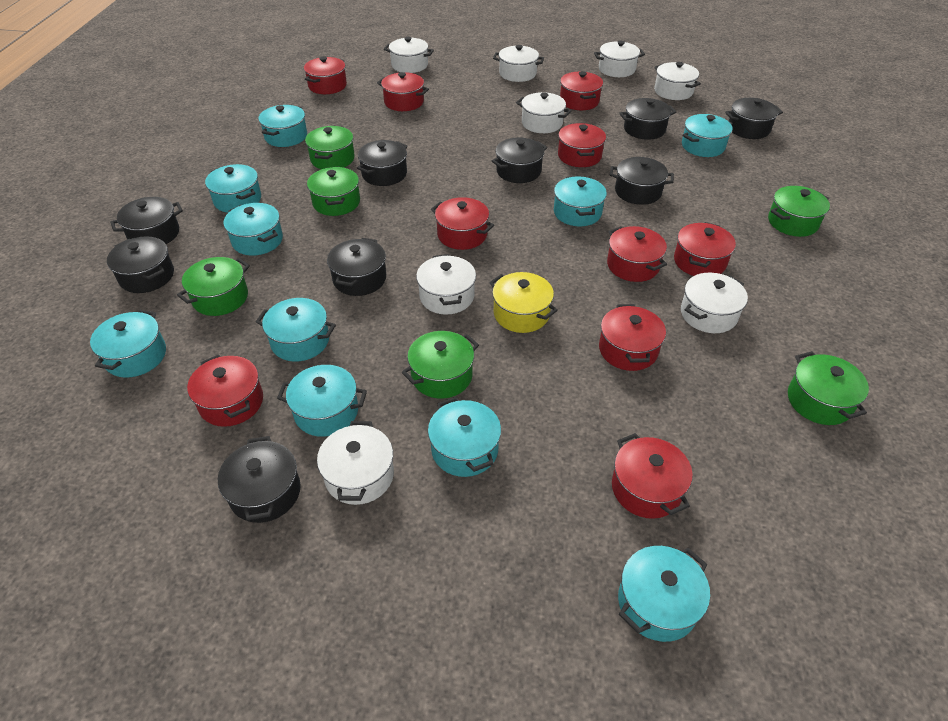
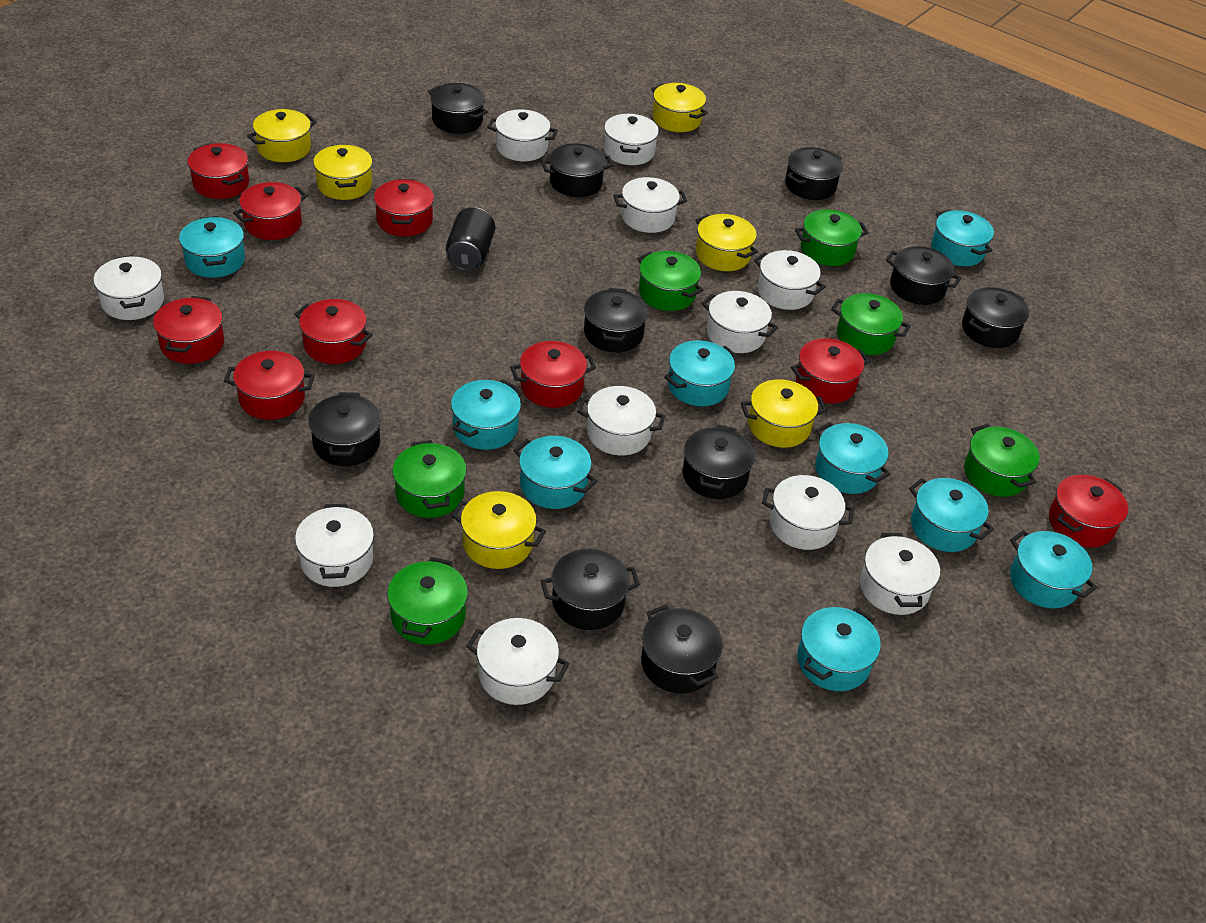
black can: 0 -> 1
black pot: 9 -> 10
red pot: 10 -> 9
turquoise pot: 10 -> 9
white pot: 8 -> 11
yellow pot: 1 -> 6

